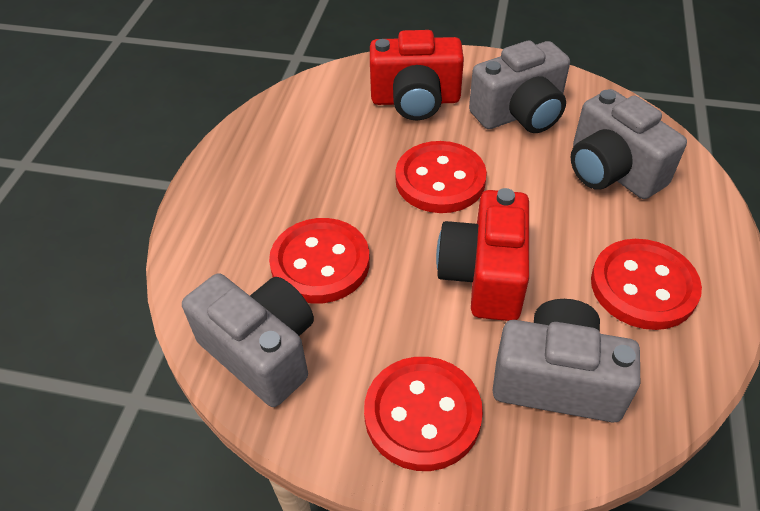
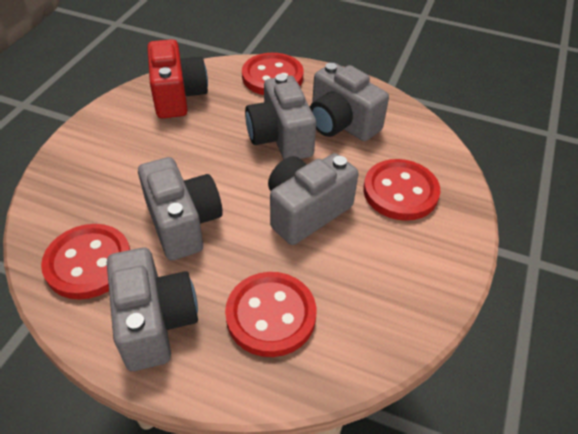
grey camera: 4 -> 5
red camera: 2 -> 1

